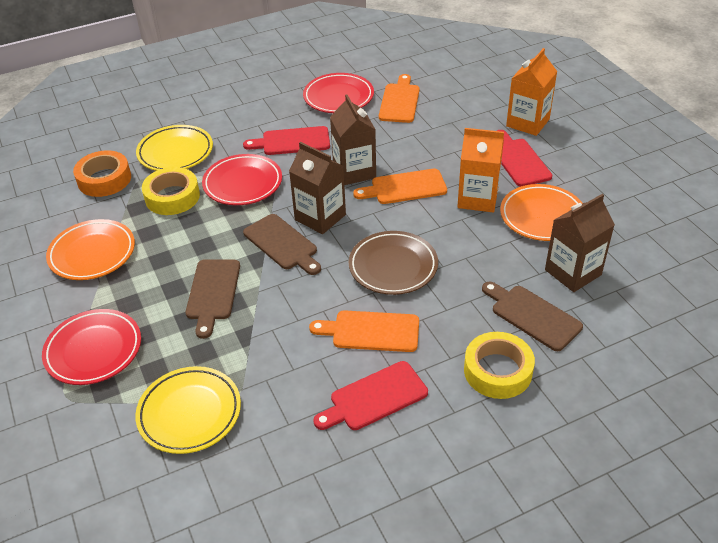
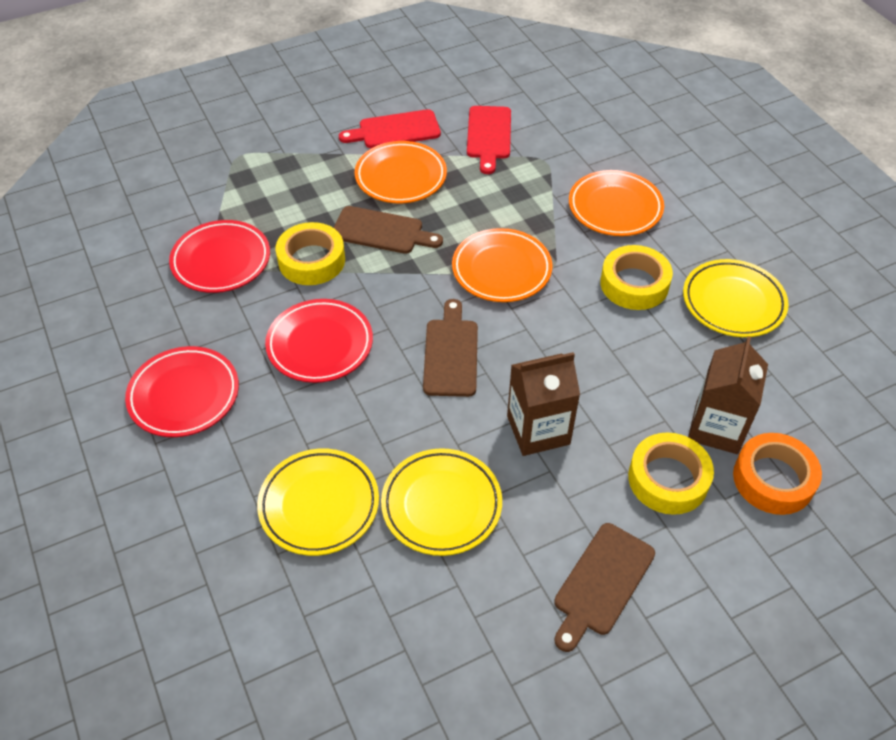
brown carton: 3 -> 2
brown plate: 1 -> 0
orange carton: 2 -> 0
orange cutting board: 3 -> 0
orange plate: 2 -> 3
red cutting board: 3 -> 2
yellow plate: 2 -> 3
yellow tape: 2 -> 3

